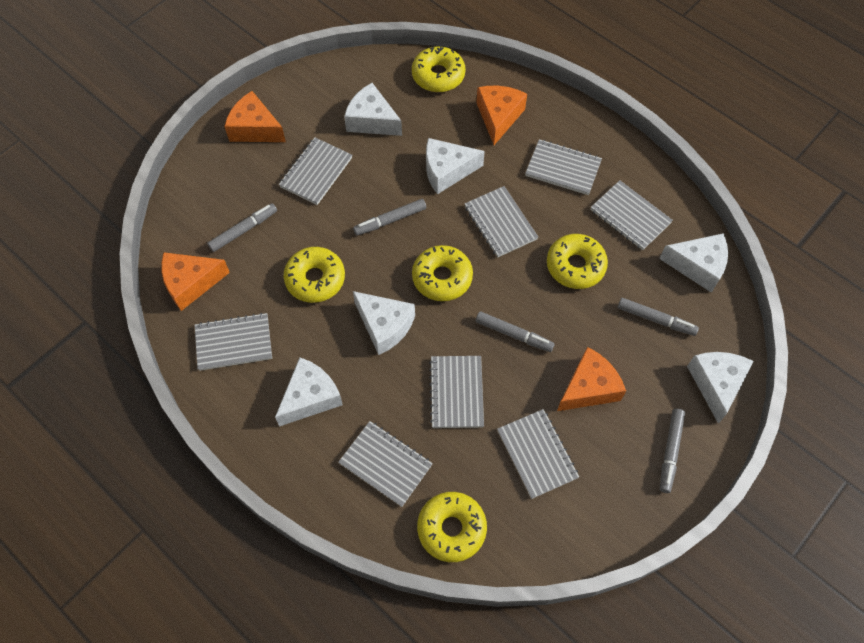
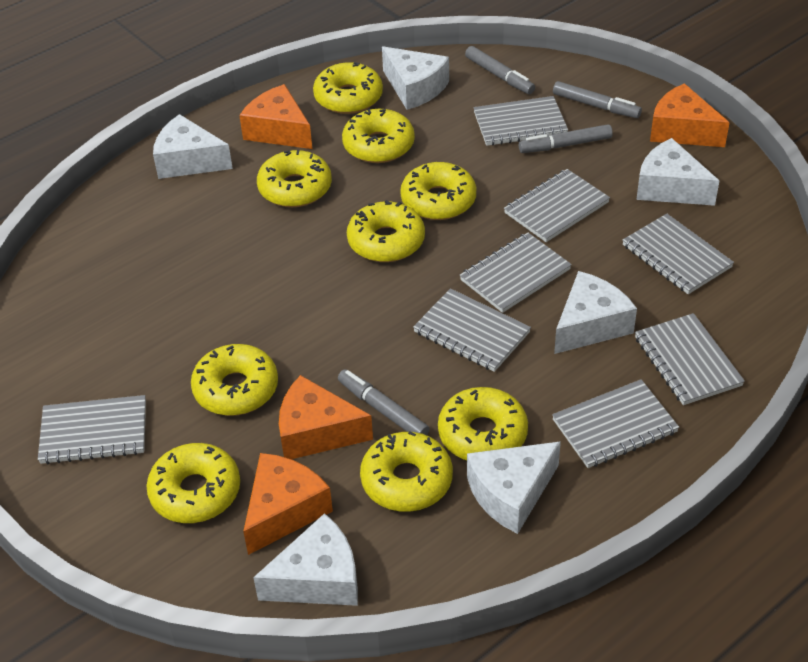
grey marker: 5 -> 4
yellow donut: 5 -> 9

